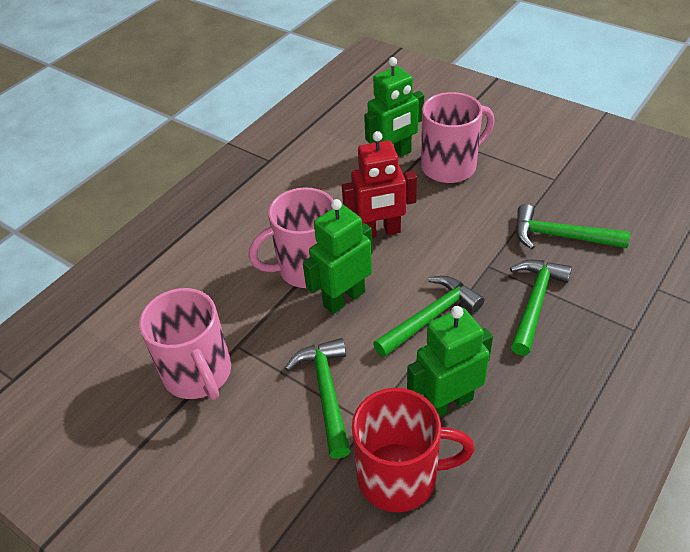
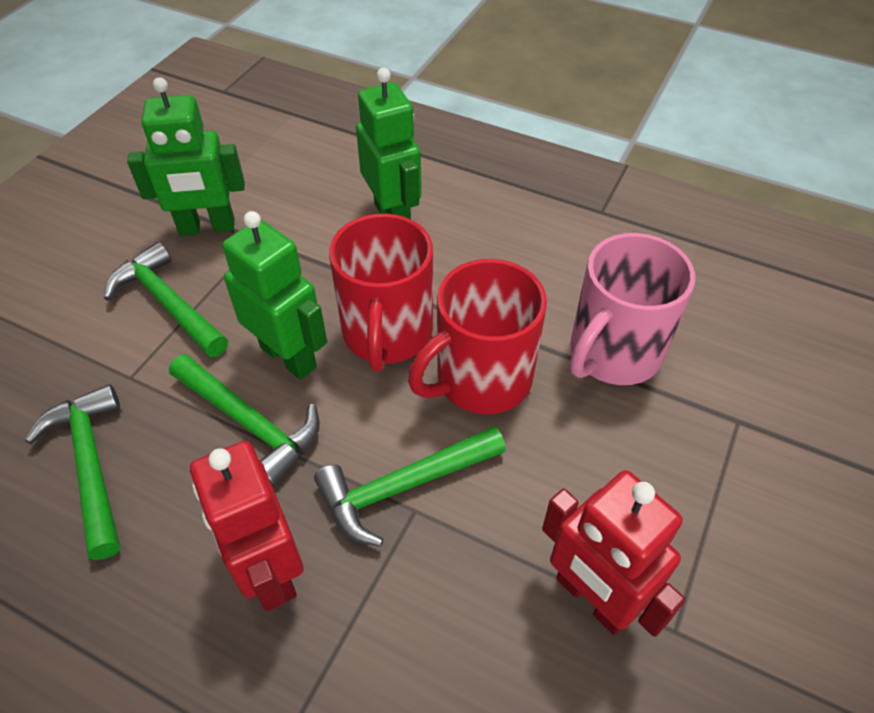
pink mug: 3 -> 1
red mug: 1 -> 2
red robot: 1 -> 2

